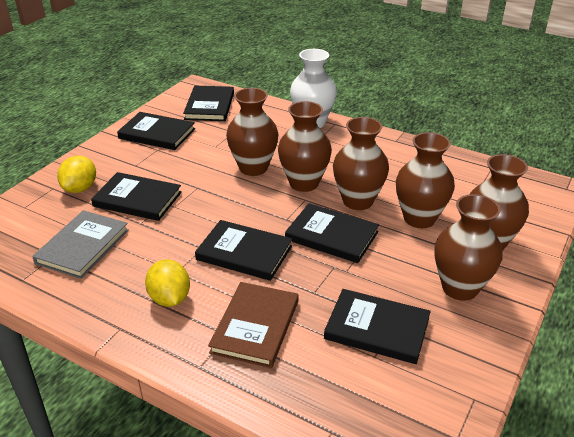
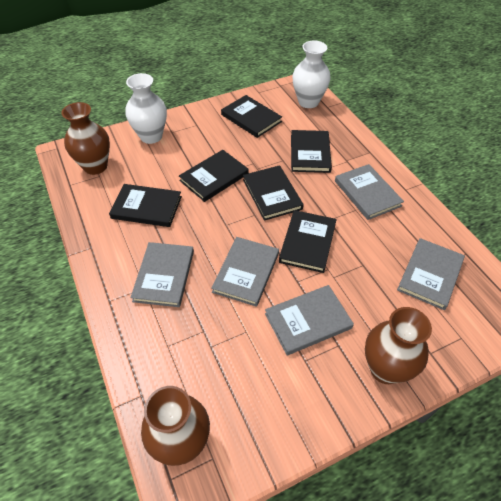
brown book: 1 -> 0
brown vase: 6 -> 3
grey book: 1 -> 5
white vase: 1 -> 2
yellow lemon: 2 -> 0

